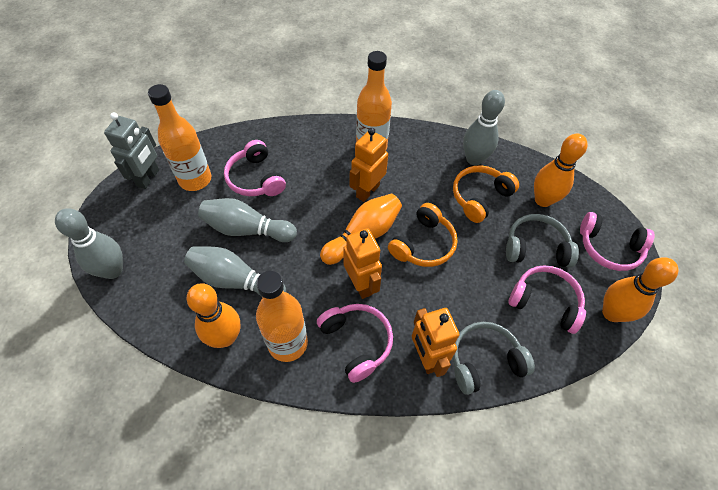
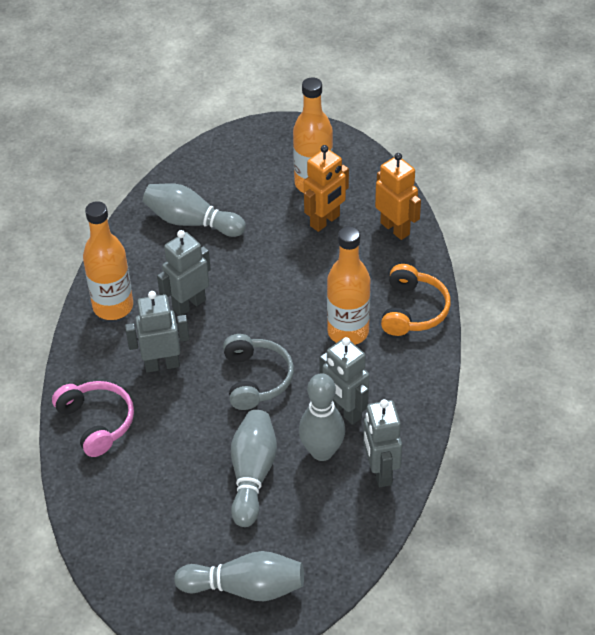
grey headphones: 2 -> 1
grey robot: 1 -> 4
orange bowling pin: 4 -> 0
orange headphones: 2 -> 1
orange robot: 3 -> 2
pink headphones: 4 -> 1

